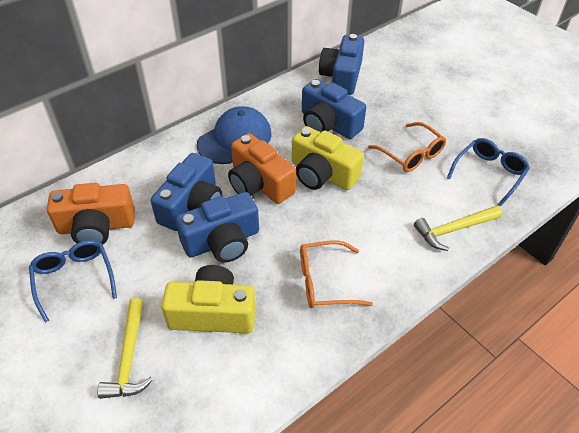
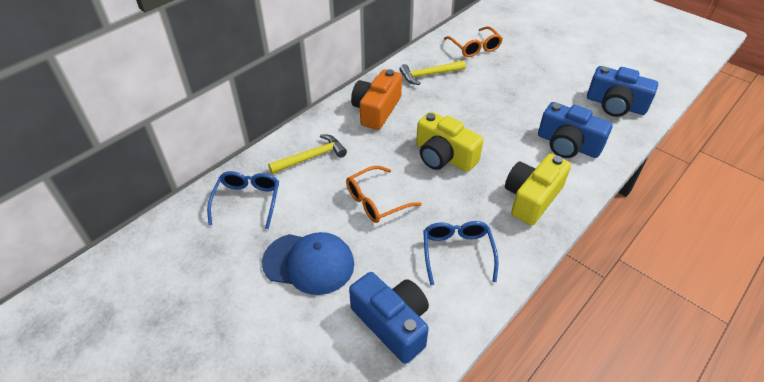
blue camera: 4 -> 3
orange camera: 2 -> 1

